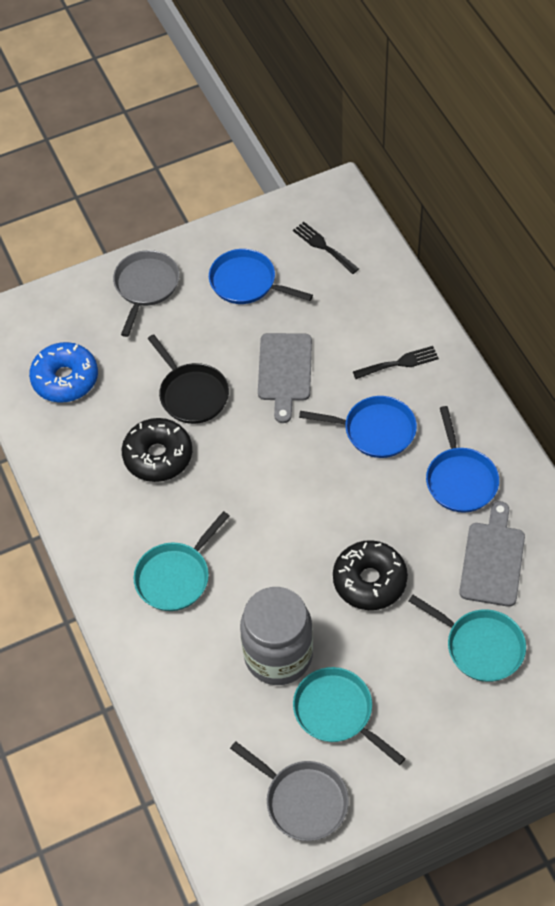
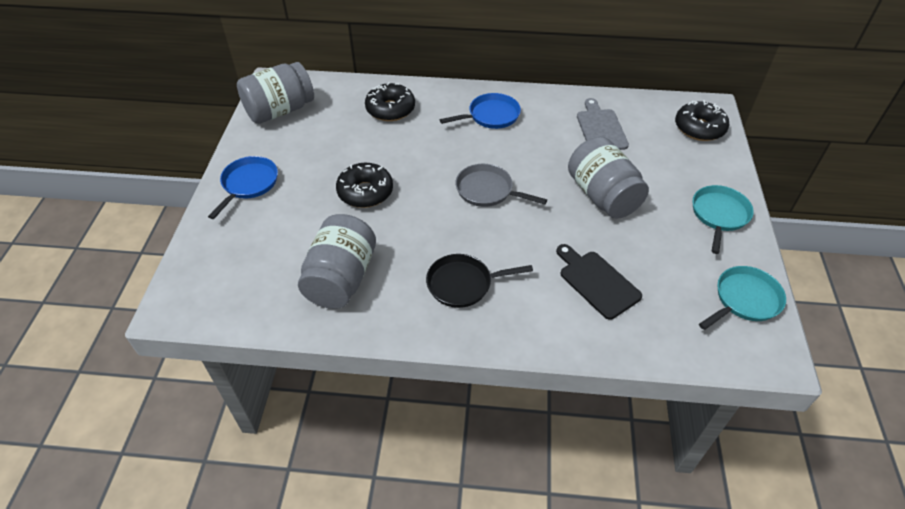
black cutting board: 0 -> 1
black donut: 2 -> 3
black fork: 2 -> 0
blue donut: 1 -> 0
blue pan: 3 -> 2
grey cutting board: 2 -> 1
grey jar: 1 -> 3
grey pan: 2 -> 1
turquoise pan: 3 -> 2

